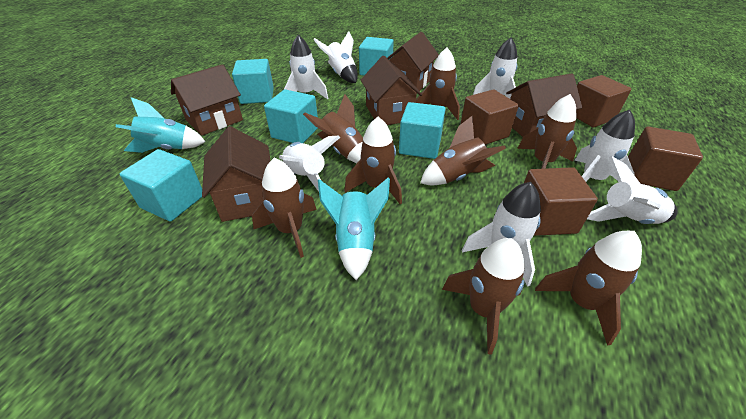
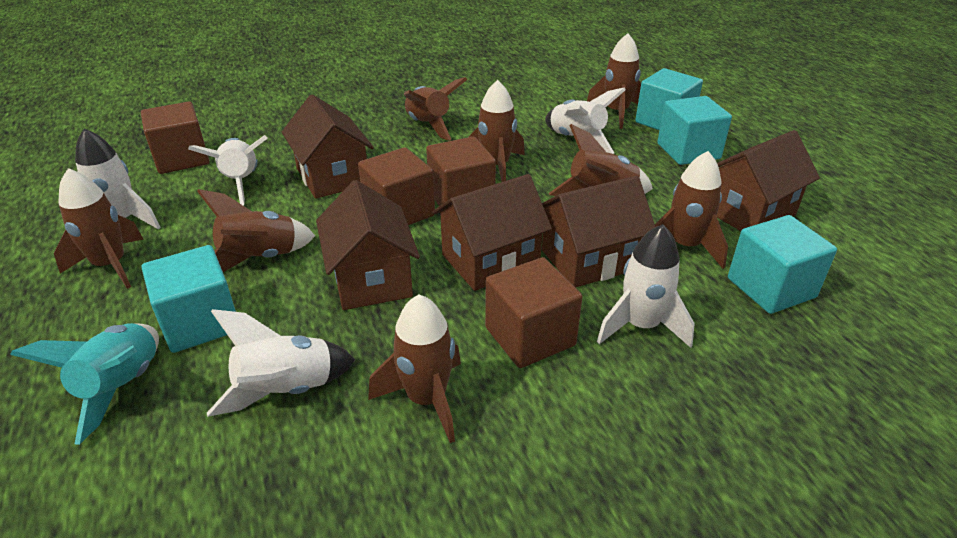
turquoise cube: 5 -> 4
turquoise rocket: 2 -> 1
white rocket: 7 -> 5

